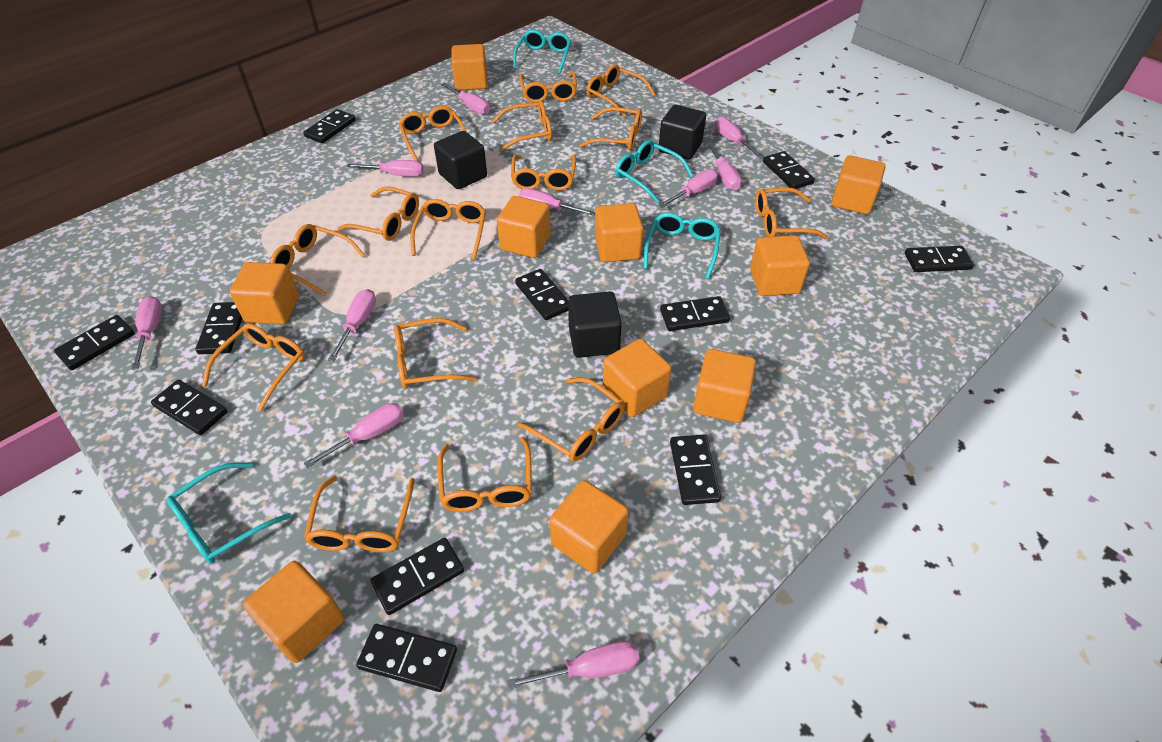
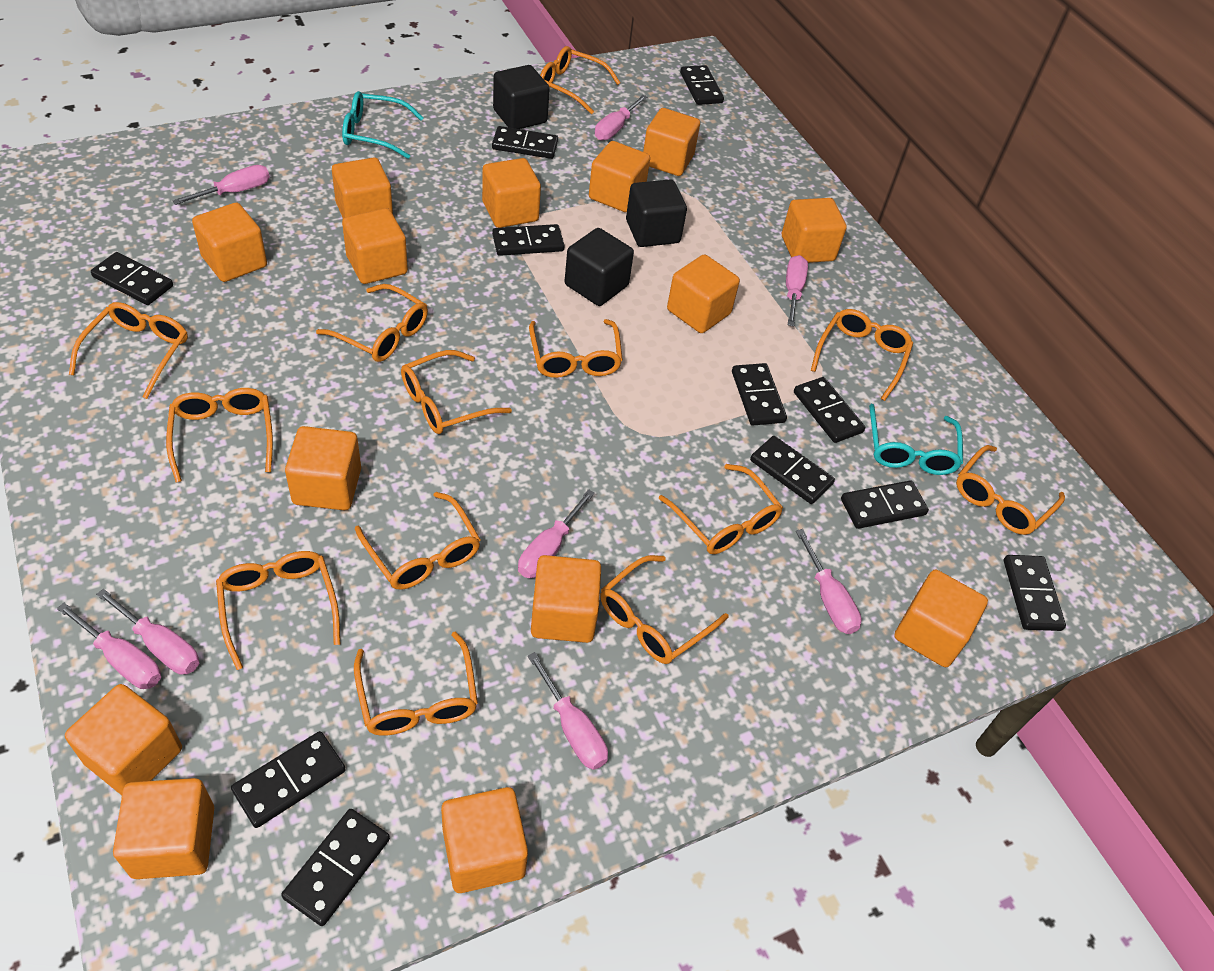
orange cube: 10 -> 14
orange glasses: 15 -> 13
pink screwdriver: 10 -> 8
turquoise glasses: 4 -> 2

